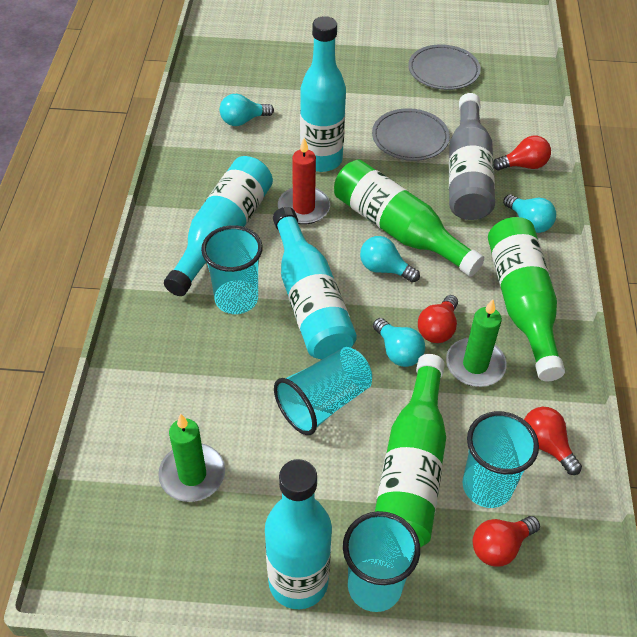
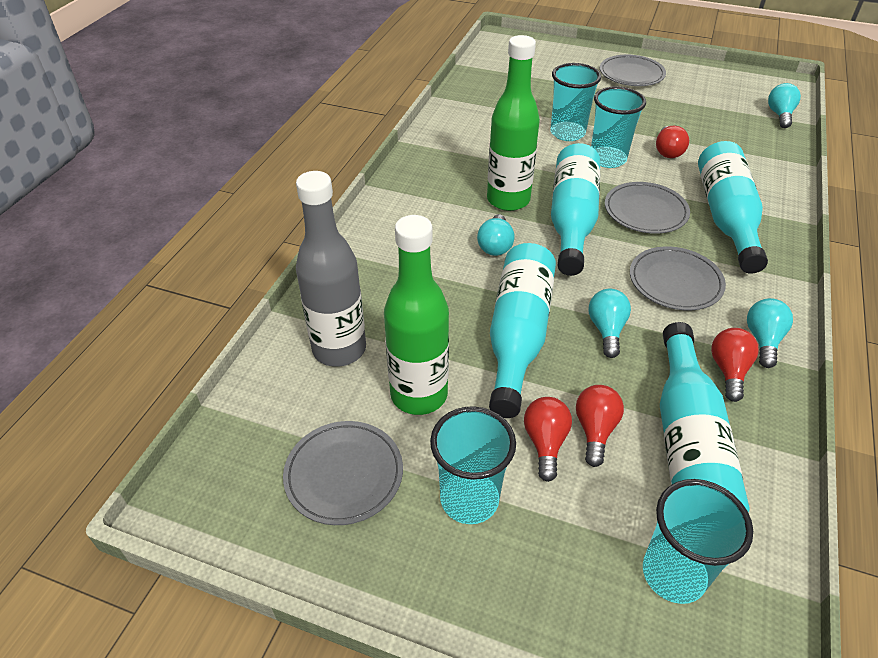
green bottle: 3 -> 2
green candle: 2 -> 0
grey plate: 2 -> 4
red candle: 1 -> 0

